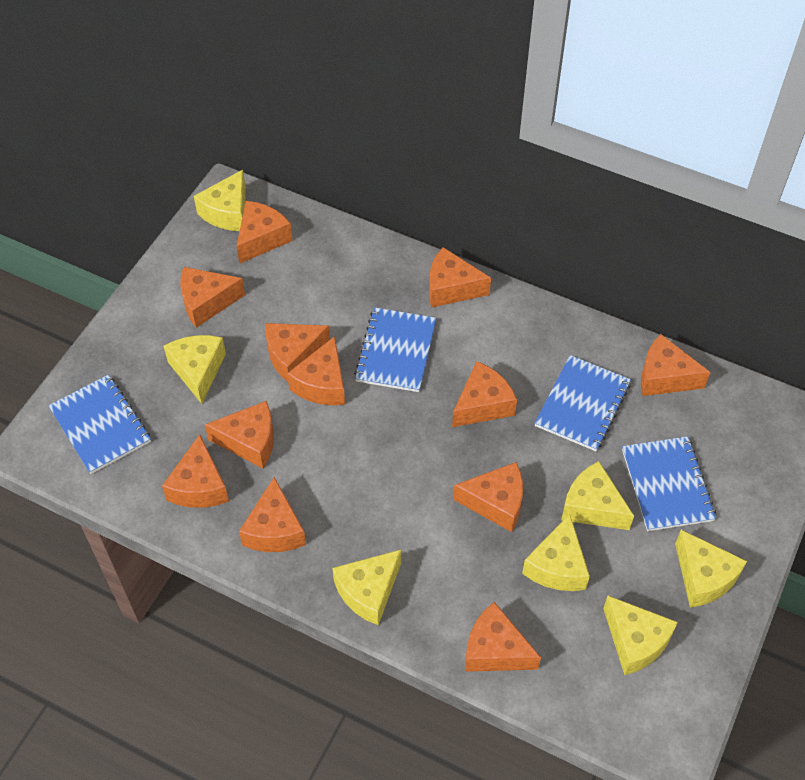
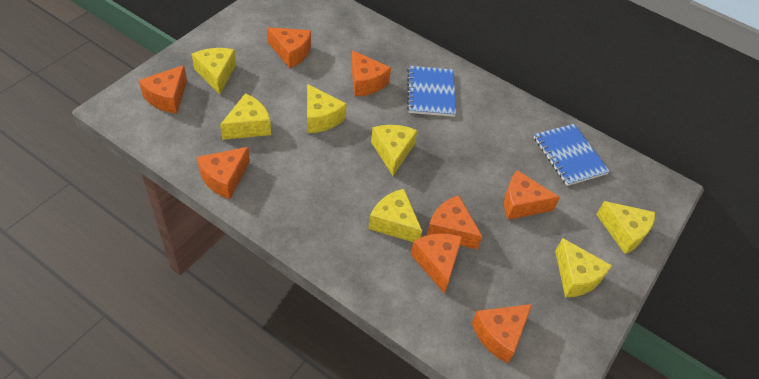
blue notebook: 4 -> 2
orange cheese: 12 -> 8

